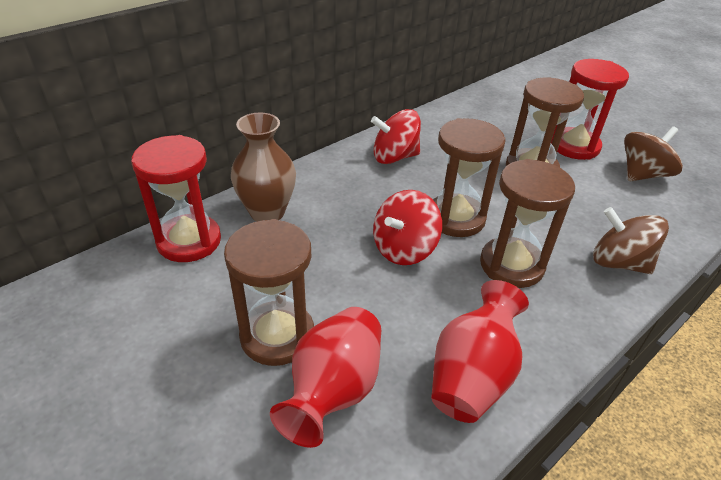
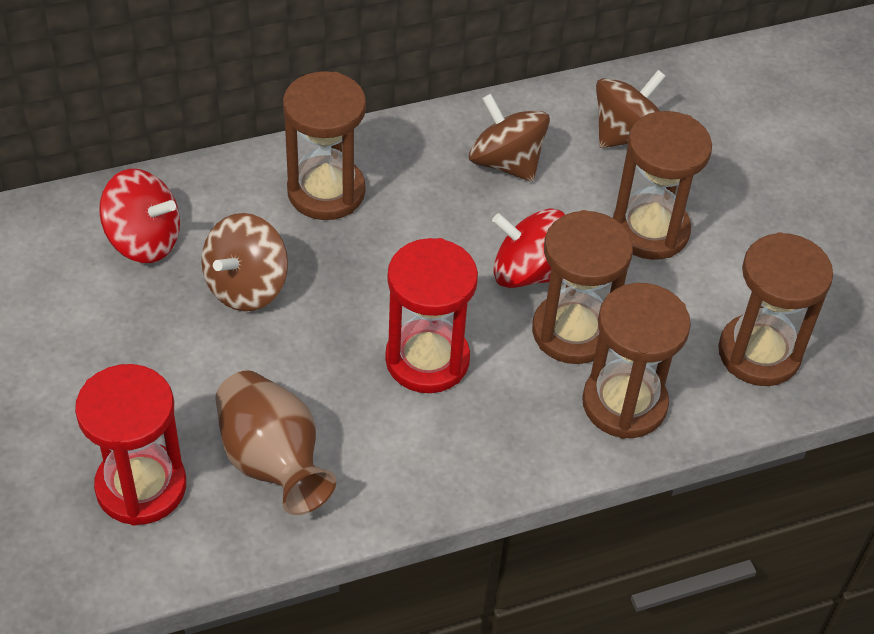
brown hourglass: 4 -> 5
brown spinning top: 2 -> 3
red vase: 2 -> 0

